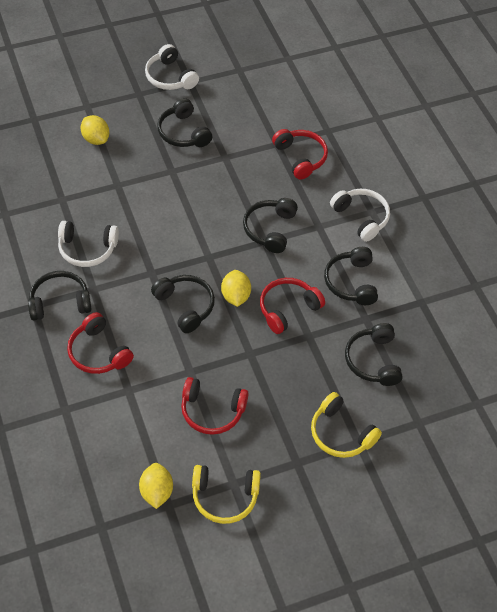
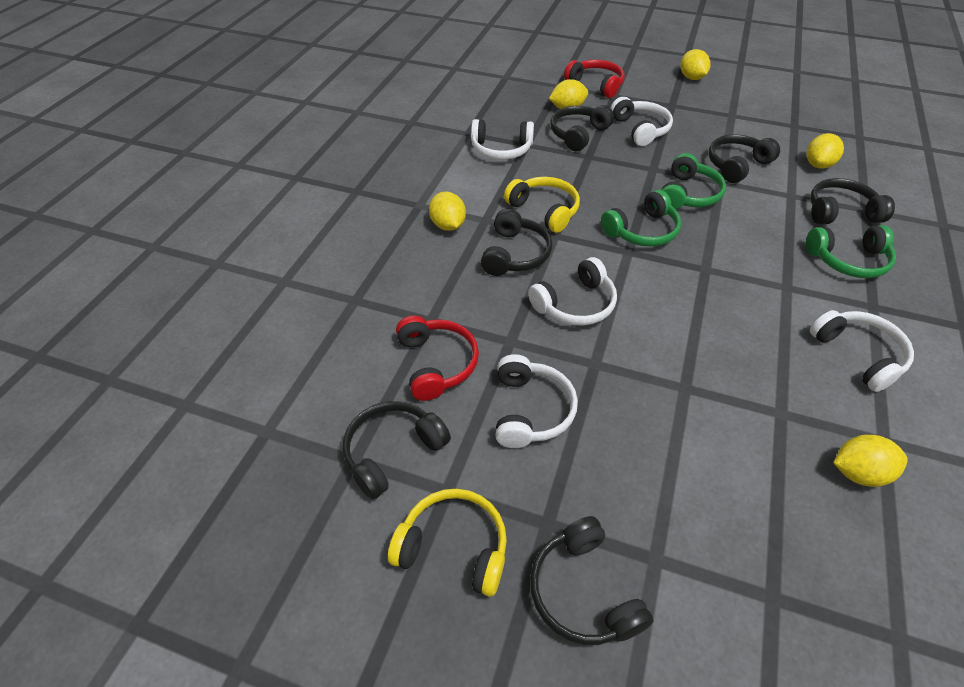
green headphones: 0 -> 3
red headphones: 4 -> 2
white headphones: 3 -> 5
yellow lemon: 3 -> 5

